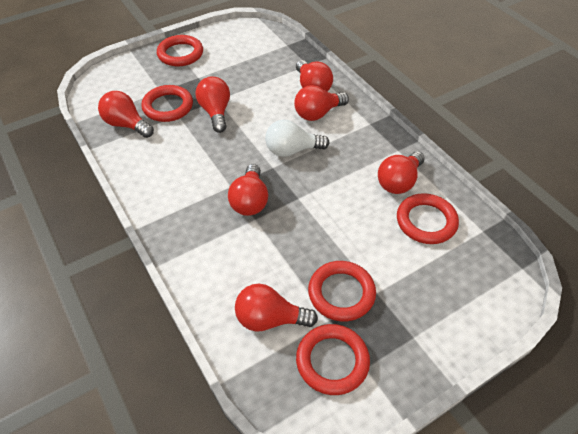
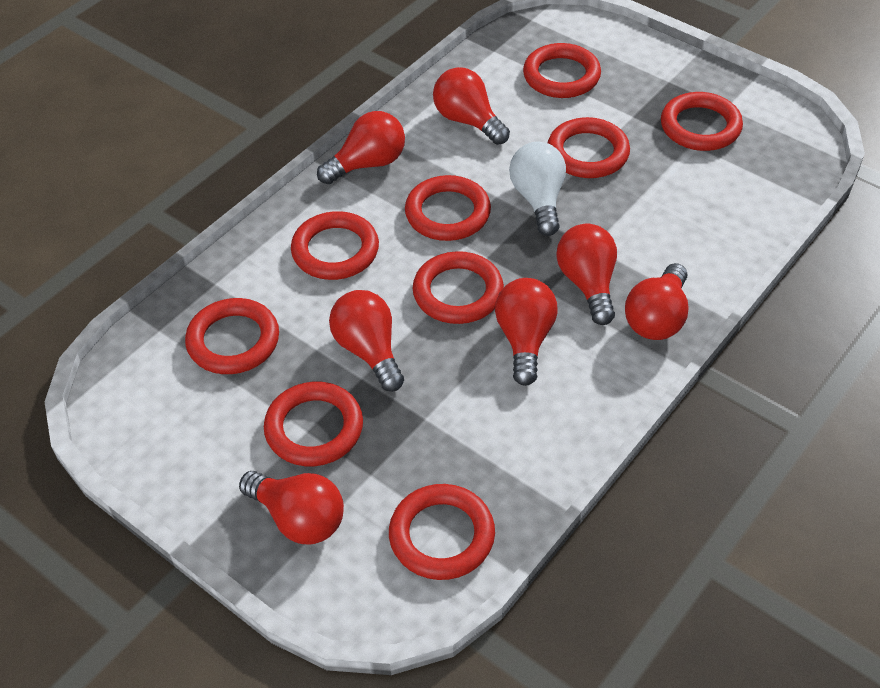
red ring: 5 -> 9

